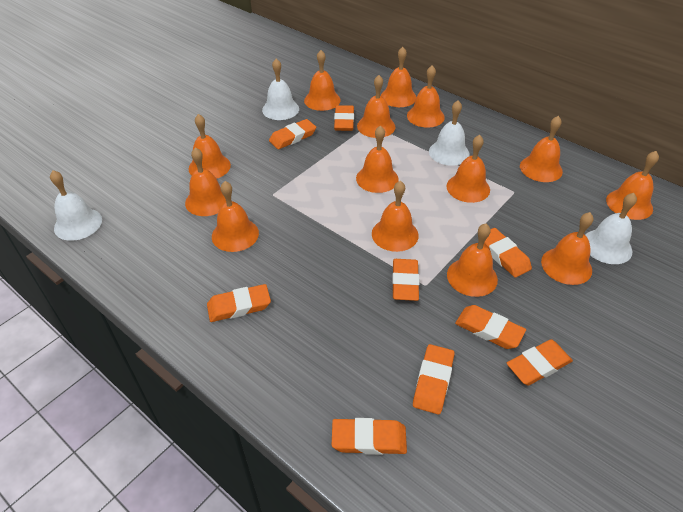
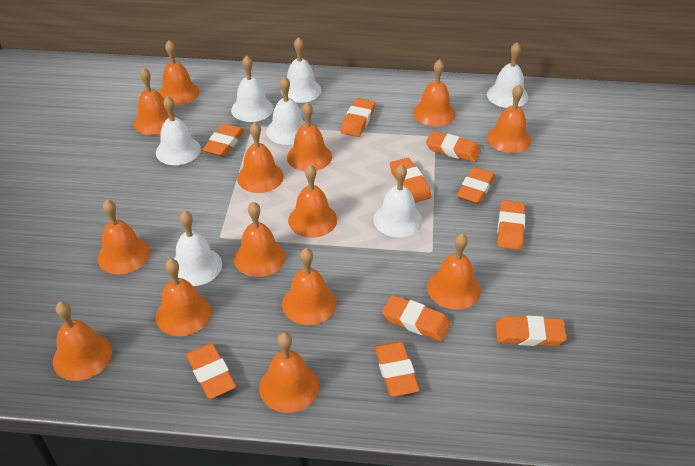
orange eraser: 9 -> 10
white bell: 4 -> 7

